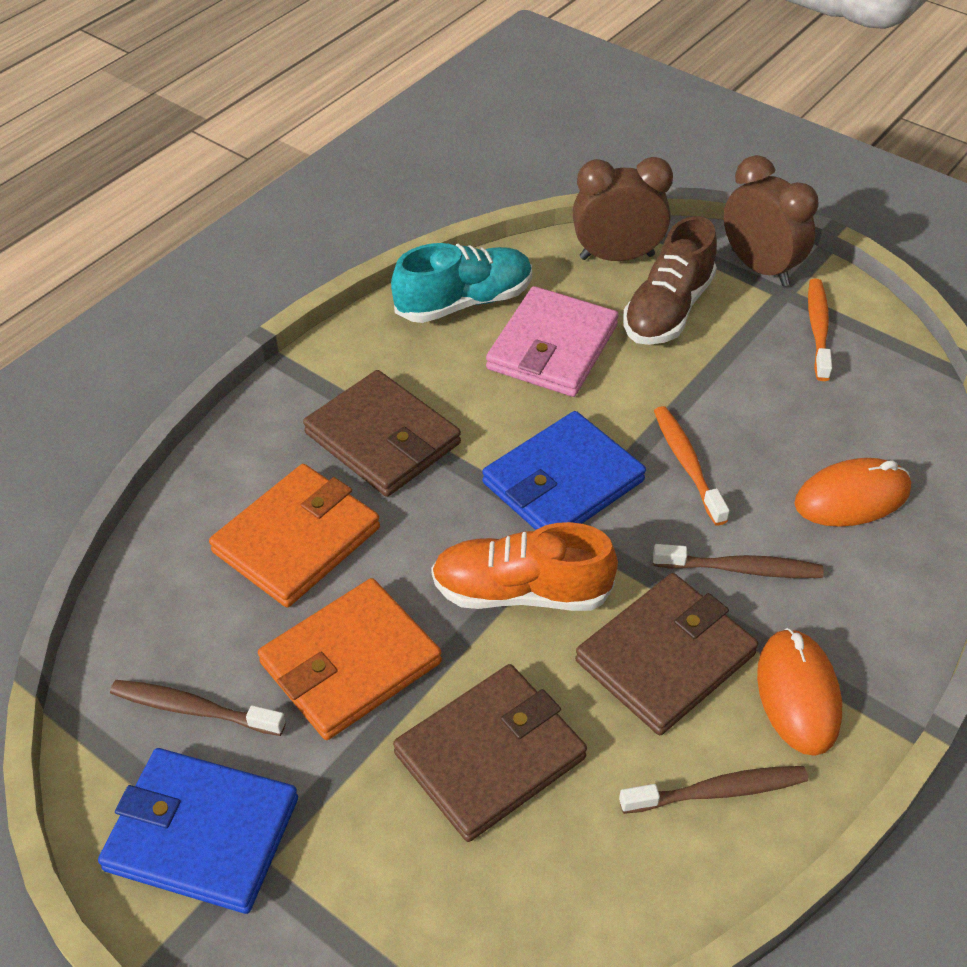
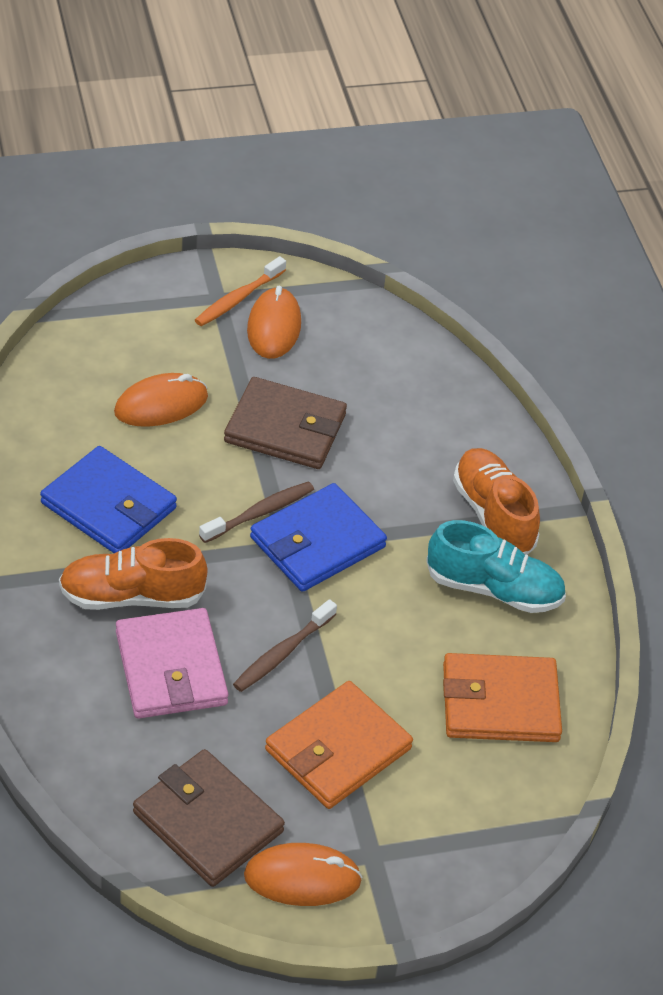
brown clock: 2 -> 0
brown shoe: 1 -> 0
brown toothbrush: 3 -> 2
brown wallet: 3 -> 2
orange mouse: 2 -> 3
orange shoe: 1 -> 2
orange toothbrush: 2 -> 1

